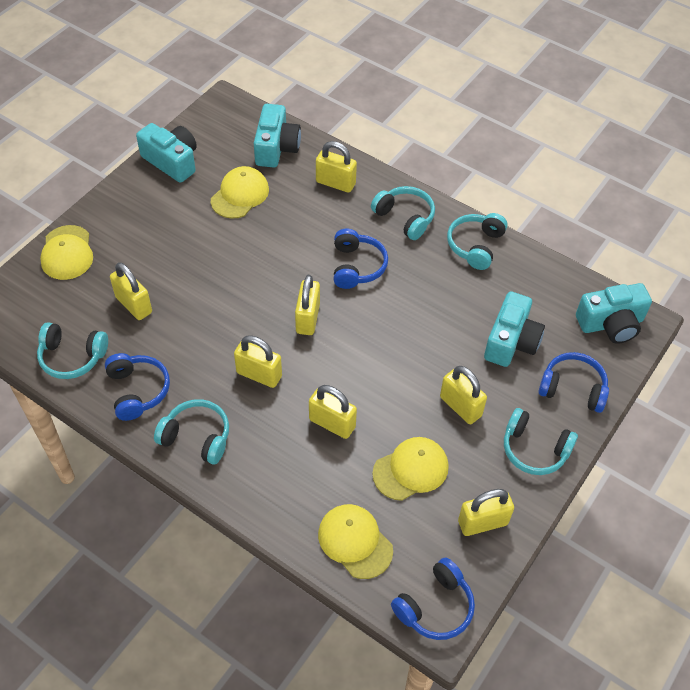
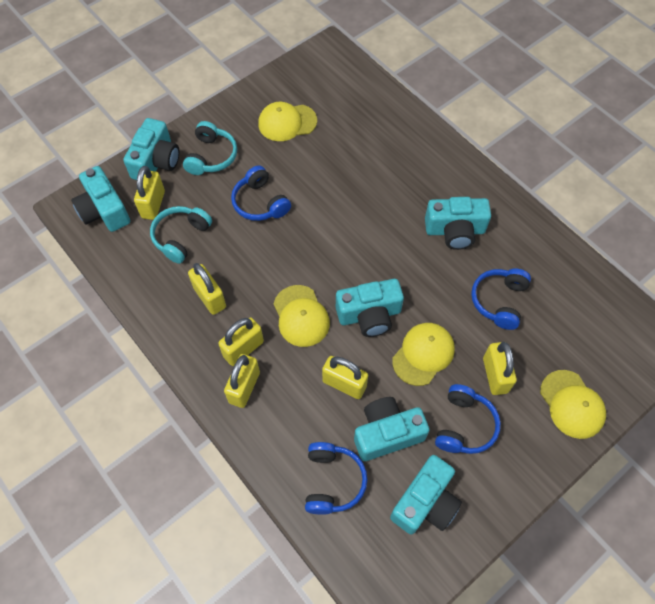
turquoise camera: 4 -> 6
turquoise headphones: 5 -> 2
yellow padlock: 7 -> 6

